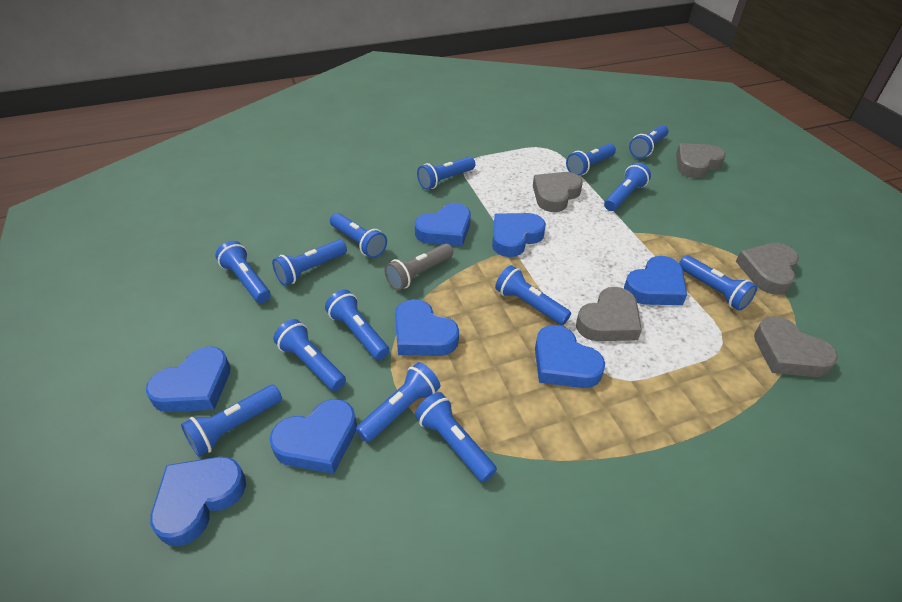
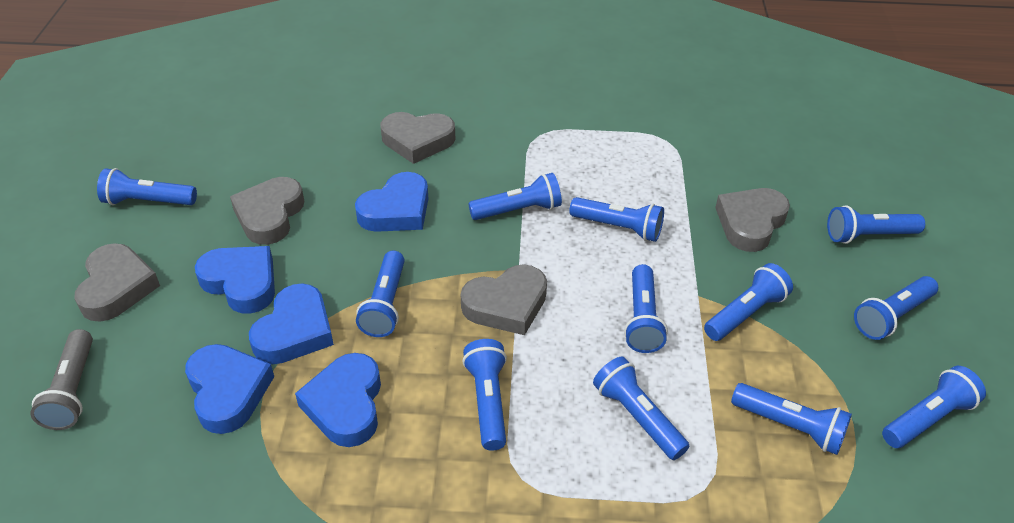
blue flashlight: 14 -> 12
blue heart: 8 -> 5

